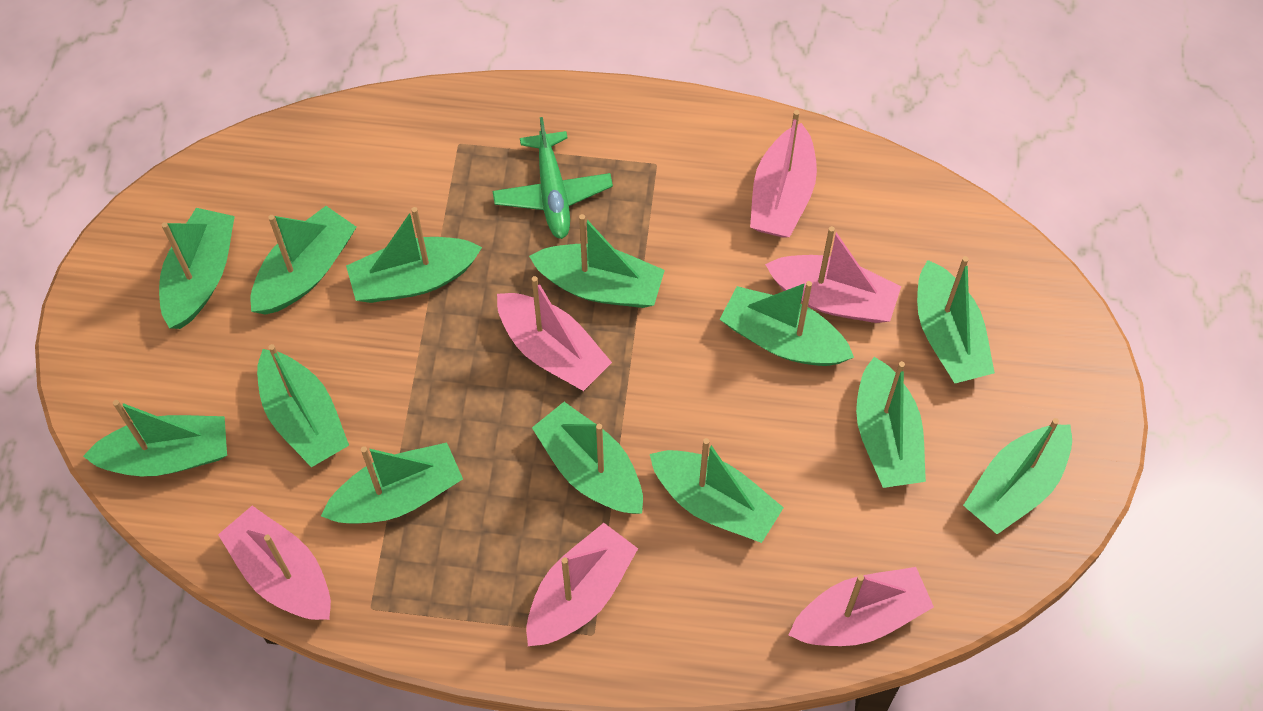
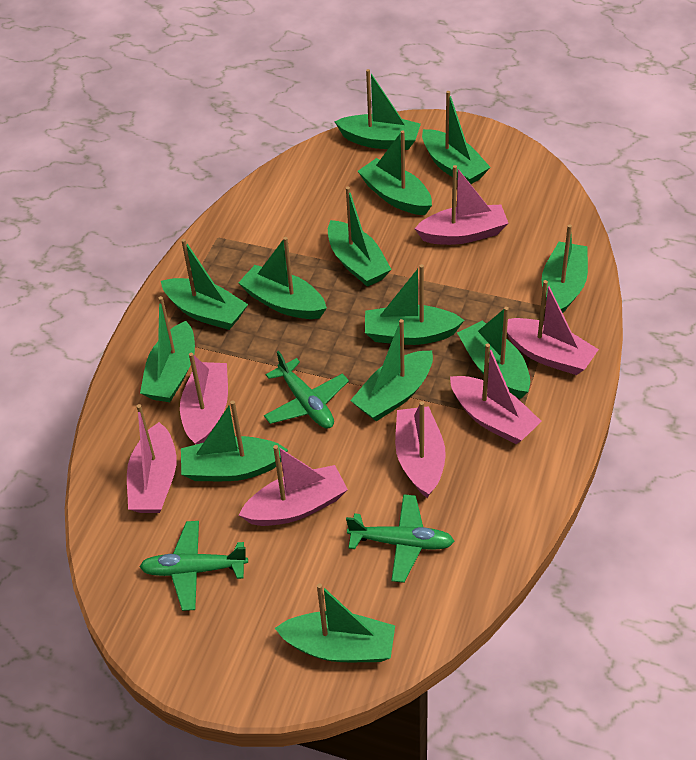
green plane: 1 -> 3
pink boat: 6 -> 7

